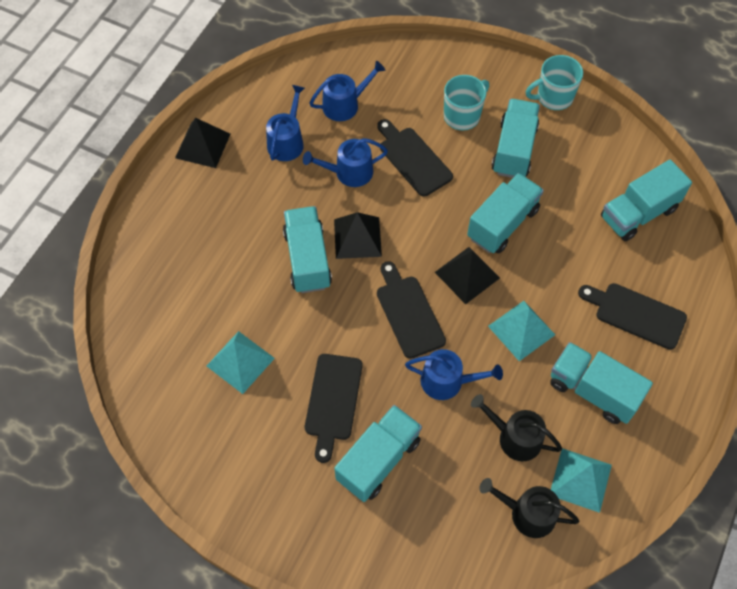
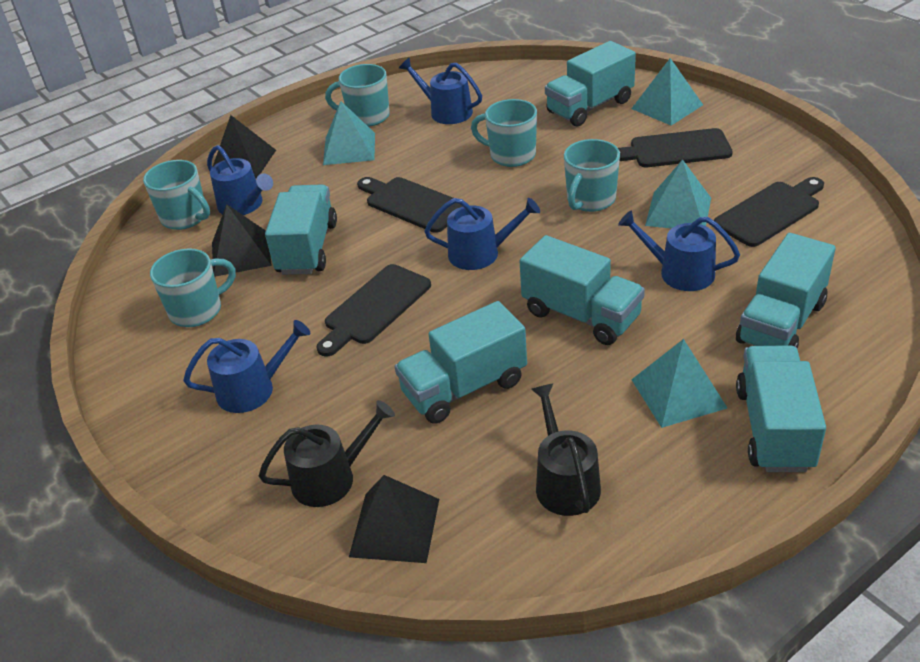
blue watering can: 4 -> 5
turquoise mug: 2 -> 5
turquoise pyramid: 3 -> 4

